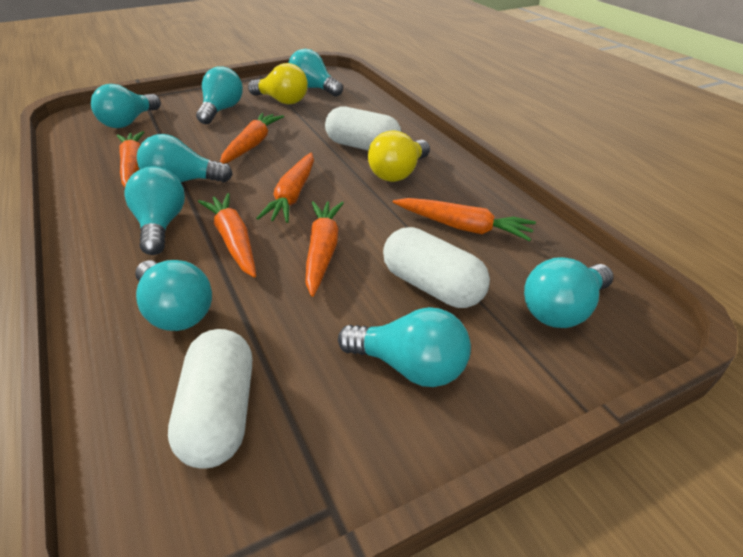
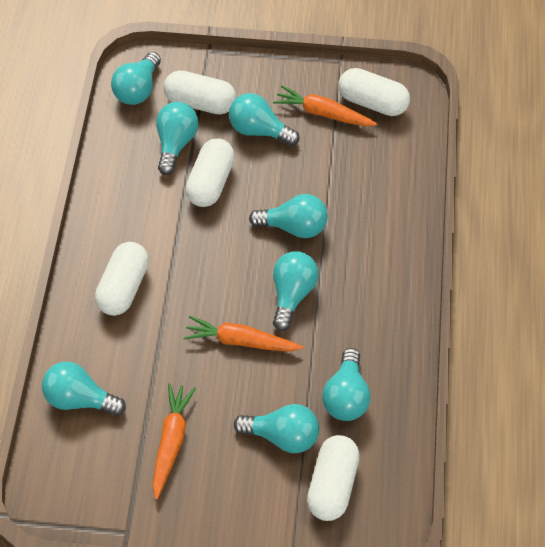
orange carrot: 6 -> 3
white capsule: 3 -> 5
yellow light bulb: 2 -> 0

